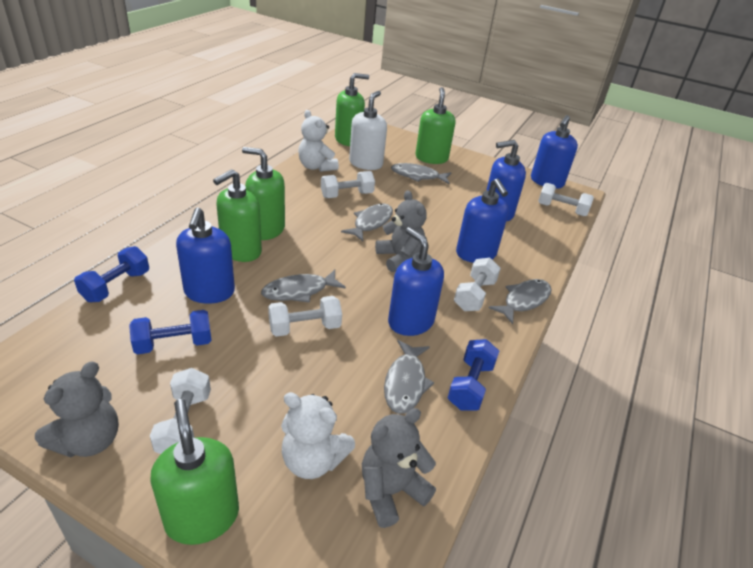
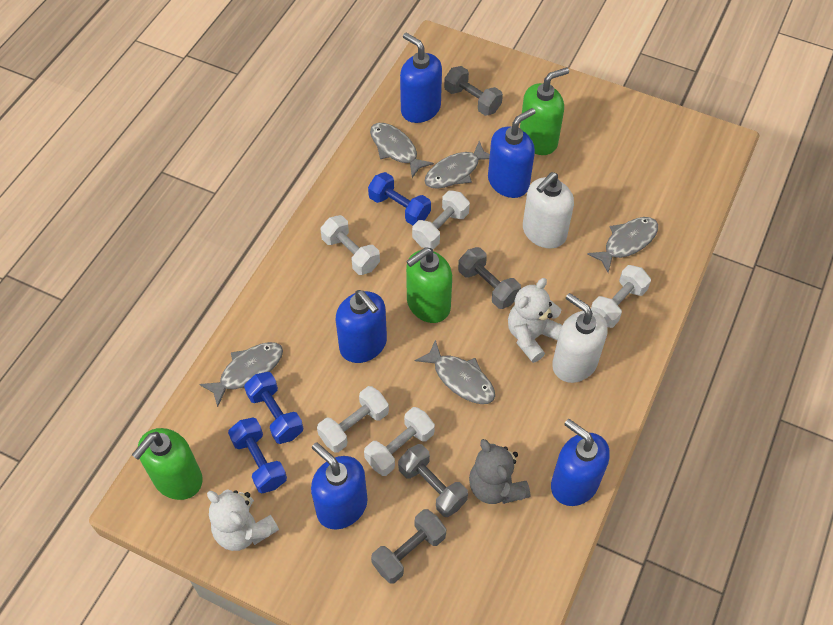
green soap dispenser: 5 -> 3
grey dumbbell: 0 -> 4
grey teddy bear: 3 -> 1
white soap dispenser: 1 -> 2

